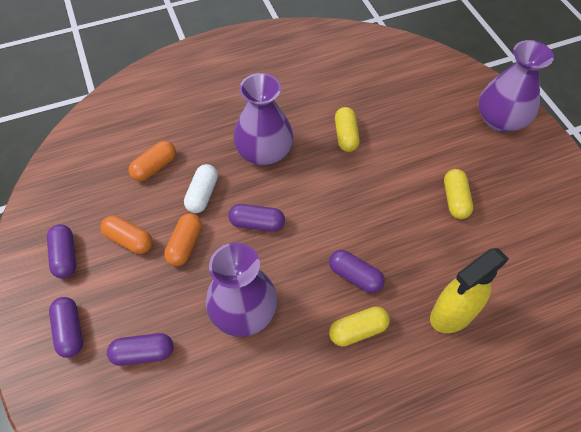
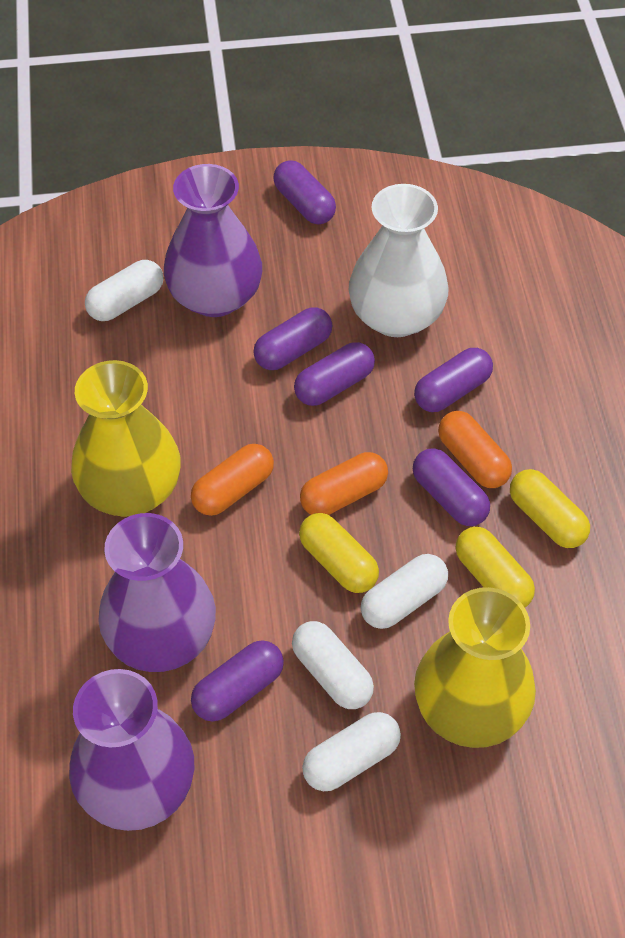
purple capsule: 5 -> 6
white capsule: 1 -> 4
white vase: 0 -> 1
yellow spray bottle: 1 -> 0
yellow vase: 0 -> 2

